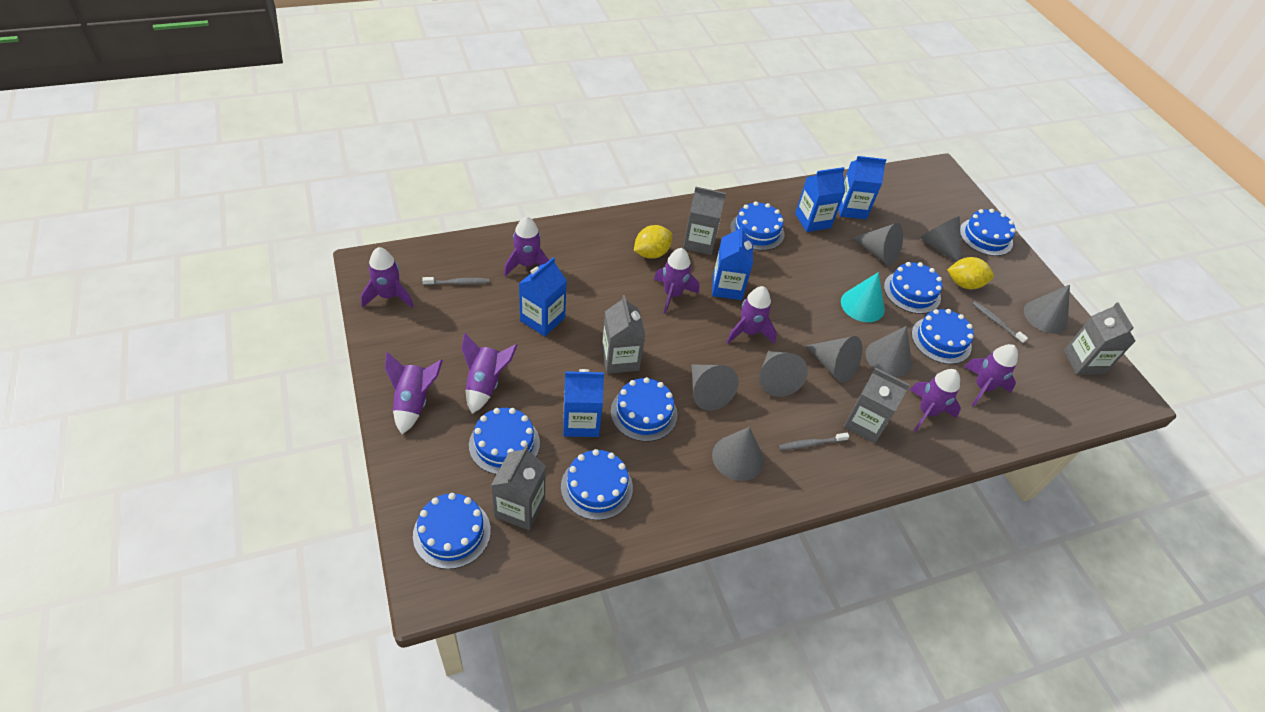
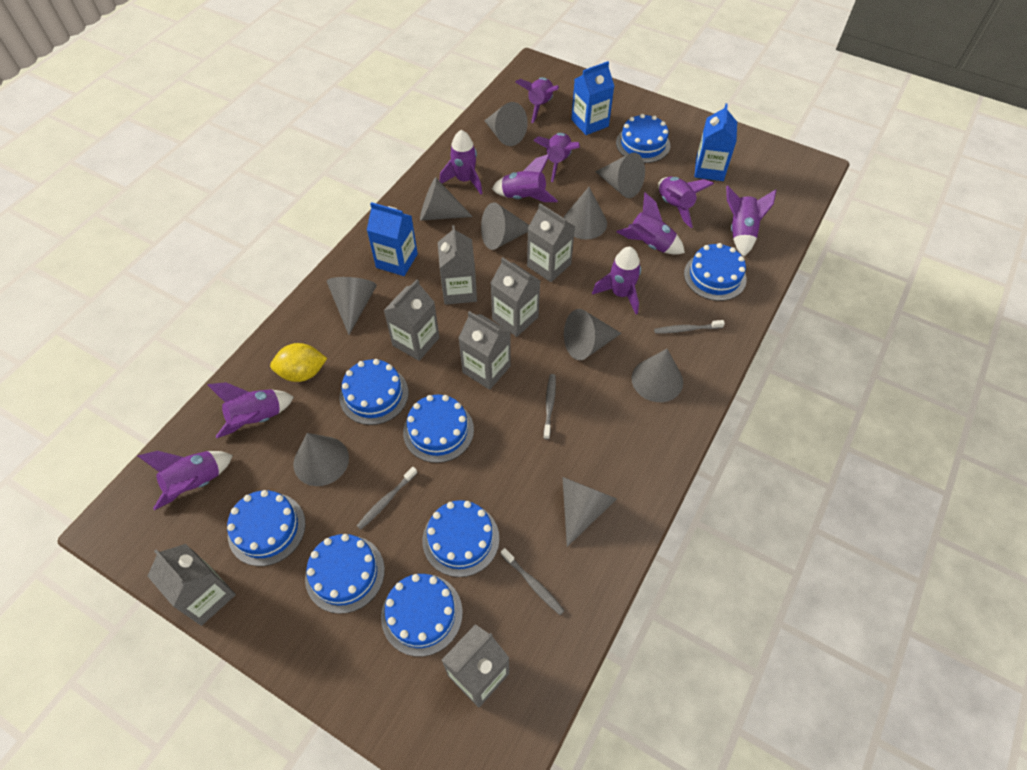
blue carton: 5 -> 3
grey carton: 5 -> 7
grey cone: 8 -> 10
grey toothbrush: 3 -> 4
purple rocket: 8 -> 10
turquoise cone: 1 -> 0
yellow lemon: 2 -> 1

